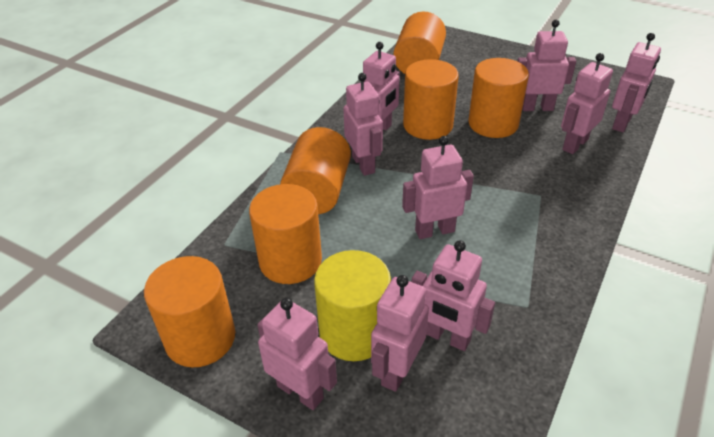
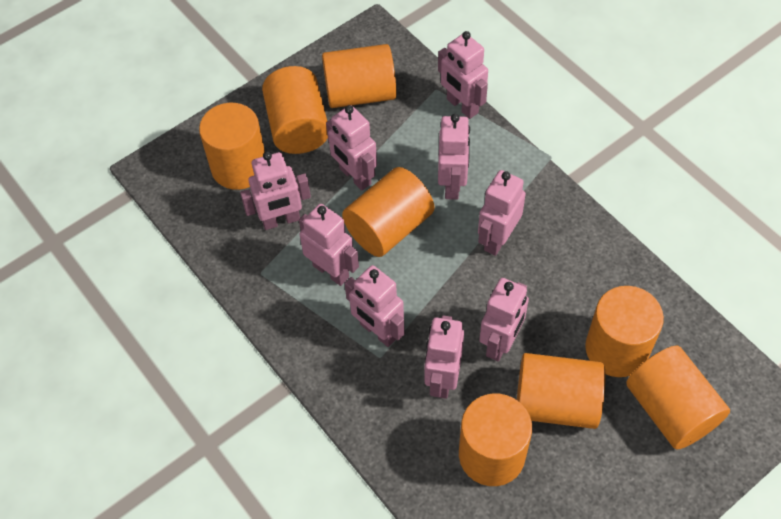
orange cylinder: 6 -> 8
yellow cylinder: 1 -> 0

